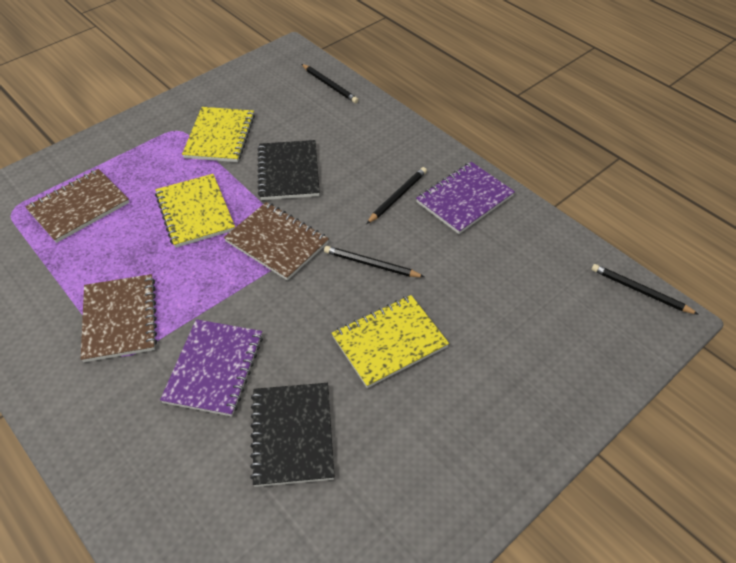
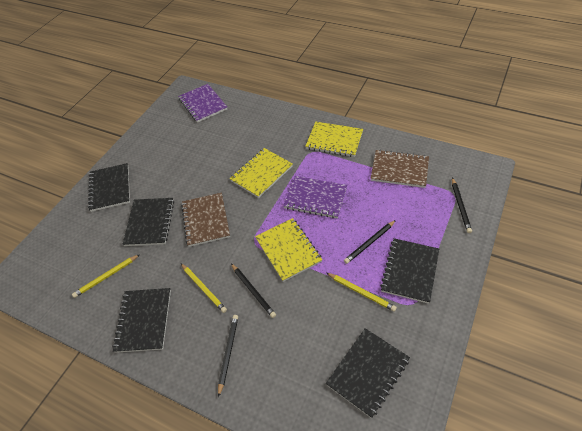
black notebook: 2 -> 5
brown notebook: 3 -> 2
yellow pencil: 0 -> 3

